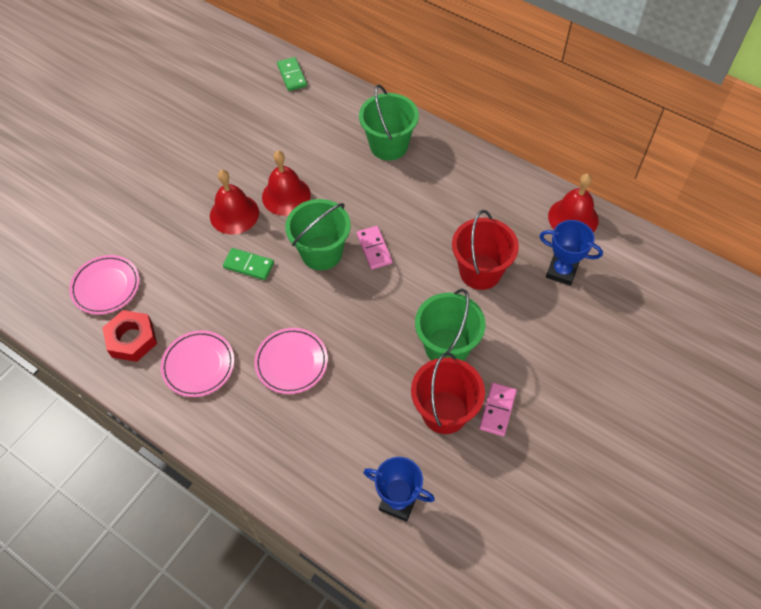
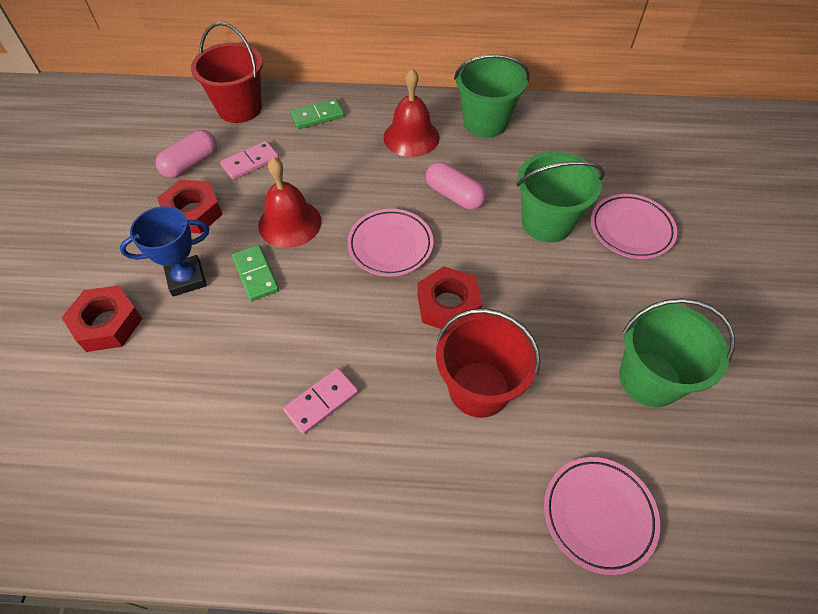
blue trophy: 2 -> 1
pink capsule: 0 -> 2
red bell: 3 -> 2
red nut: 1 -> 3

